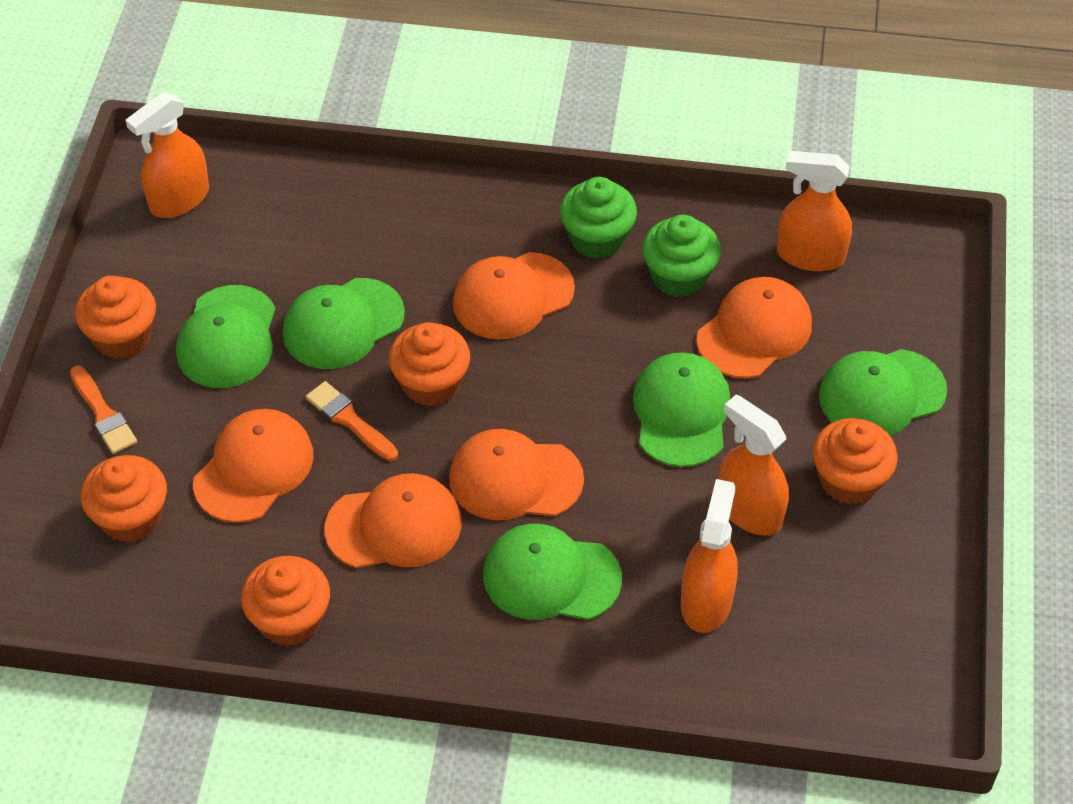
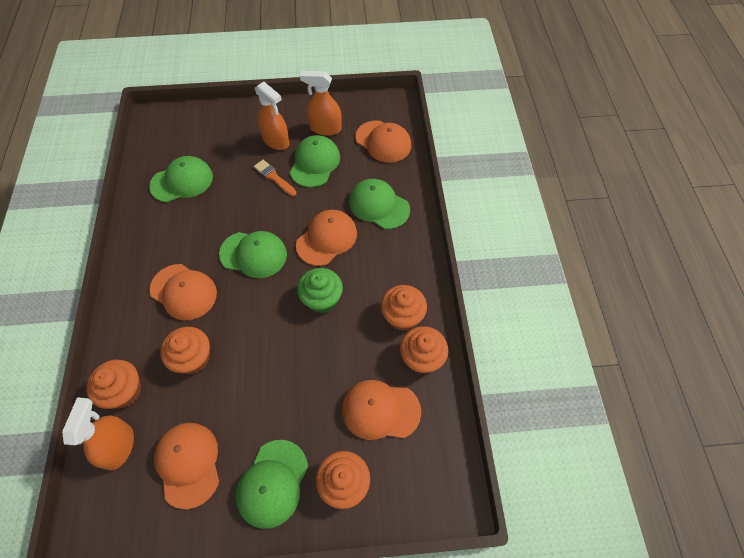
green cupcake: 2 -> 1
orange brush: 2 -> 1
orange spray bottle: 4 -> 3

